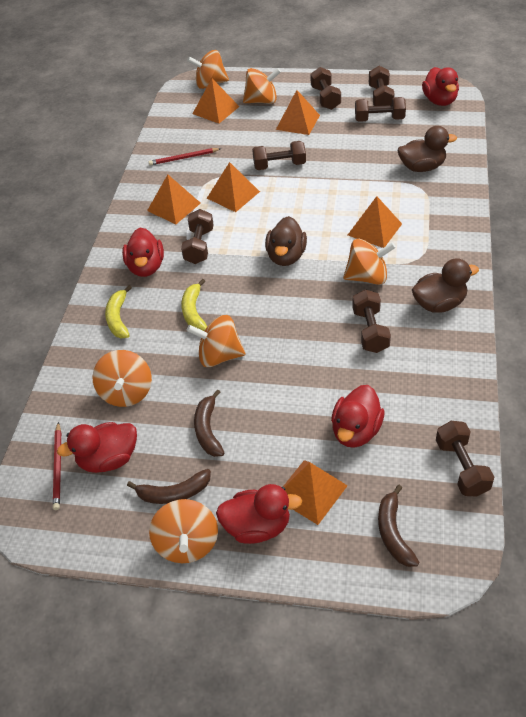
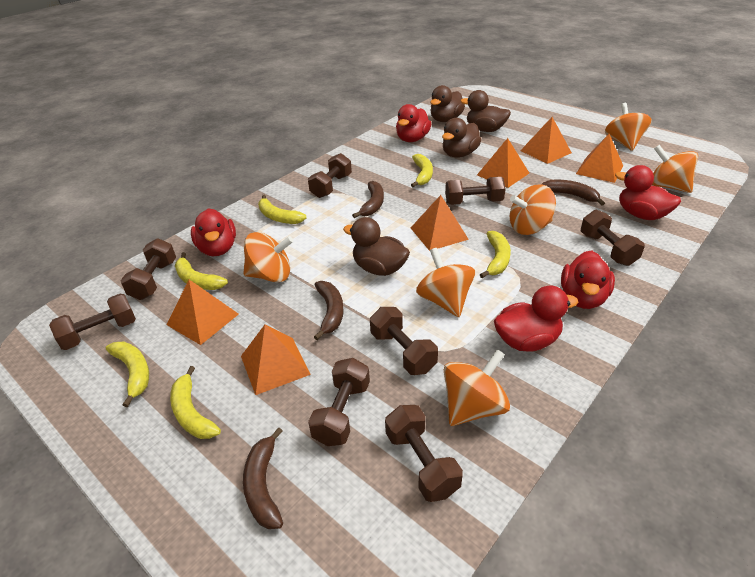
brown banana: 3 -> 4
brown duck: 3 -> 4
brown dumbbell: 7 -> 8
red pencil: 2 -> 0
yellow banana: 2 -> 6

